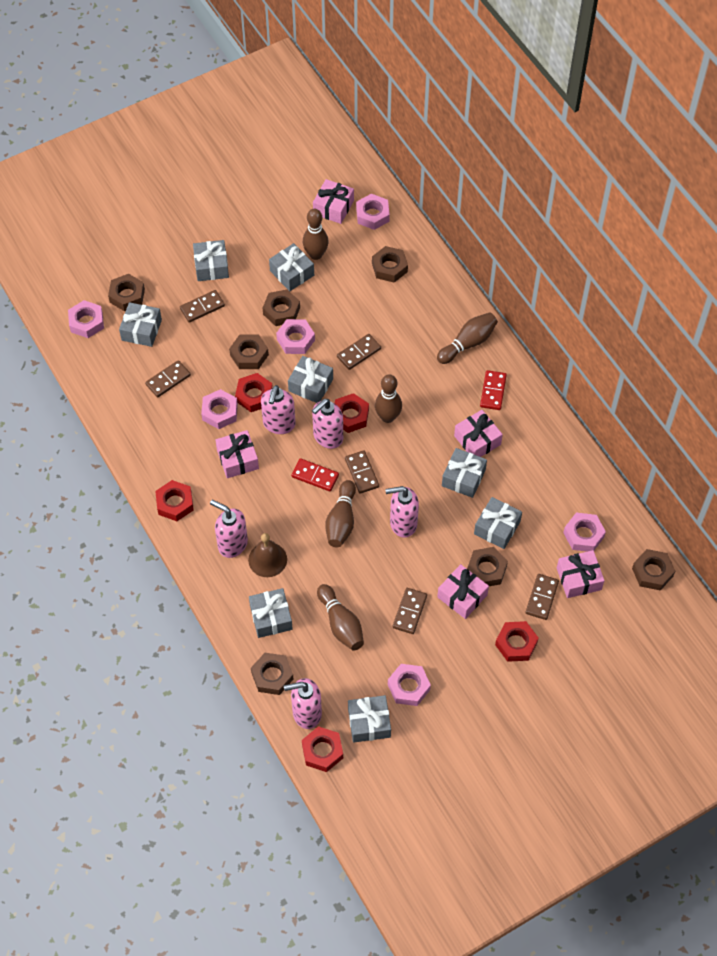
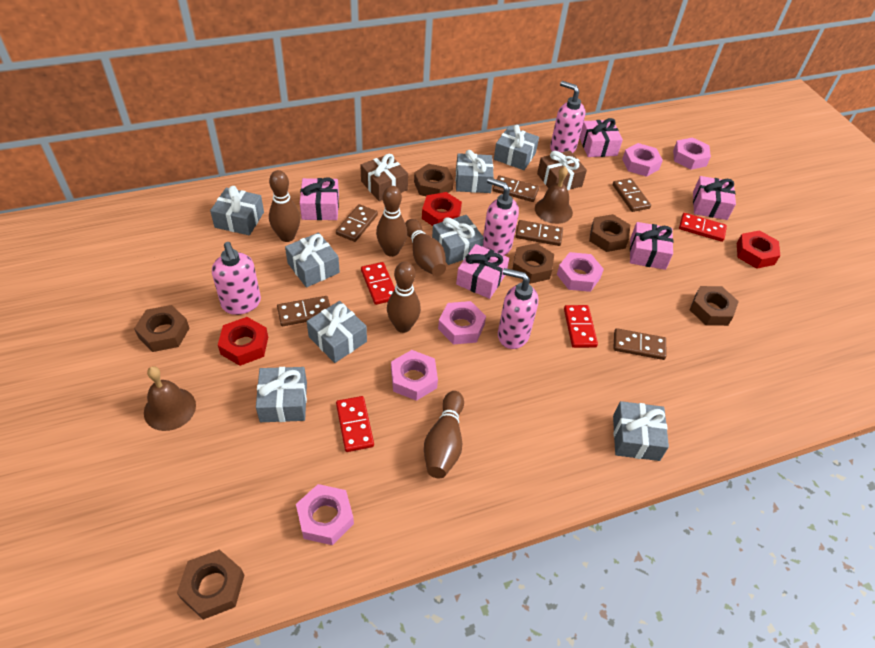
brown bell: 1 -> 2
brown gift: 0 -> 2
brown nut: 7 -> 6
pink soap dispenser: 5 -> 4
red domino: 2 -> 4
red nut: 5 -> 3

